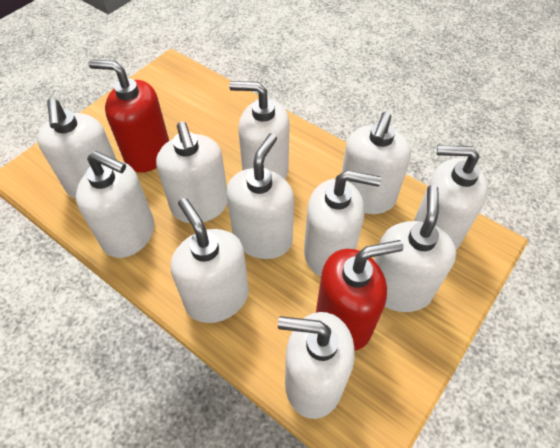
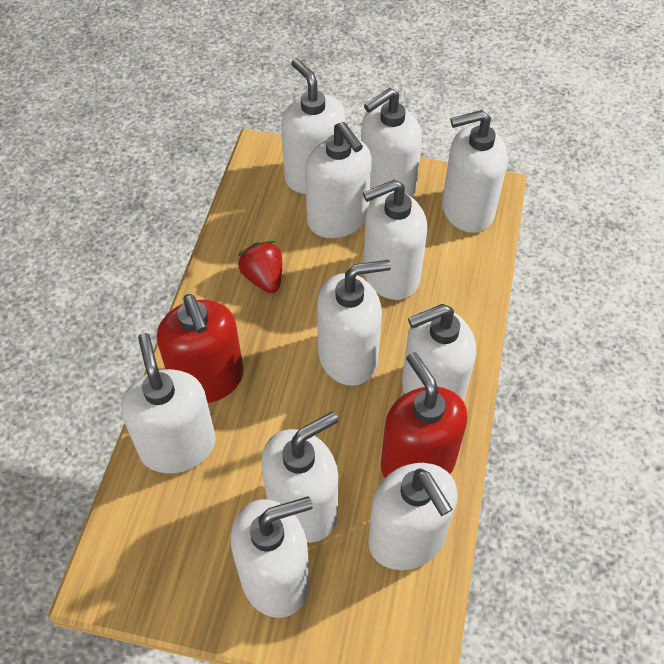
red strawberry: 0 -> 1

